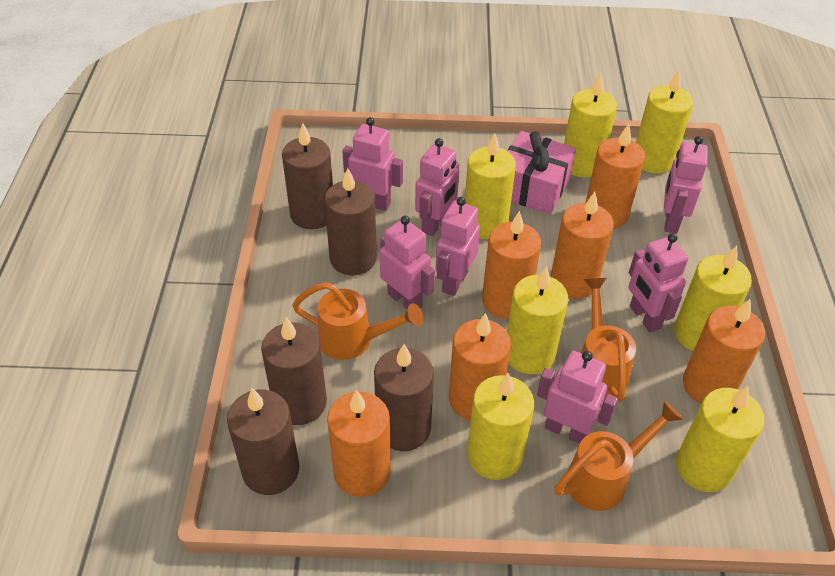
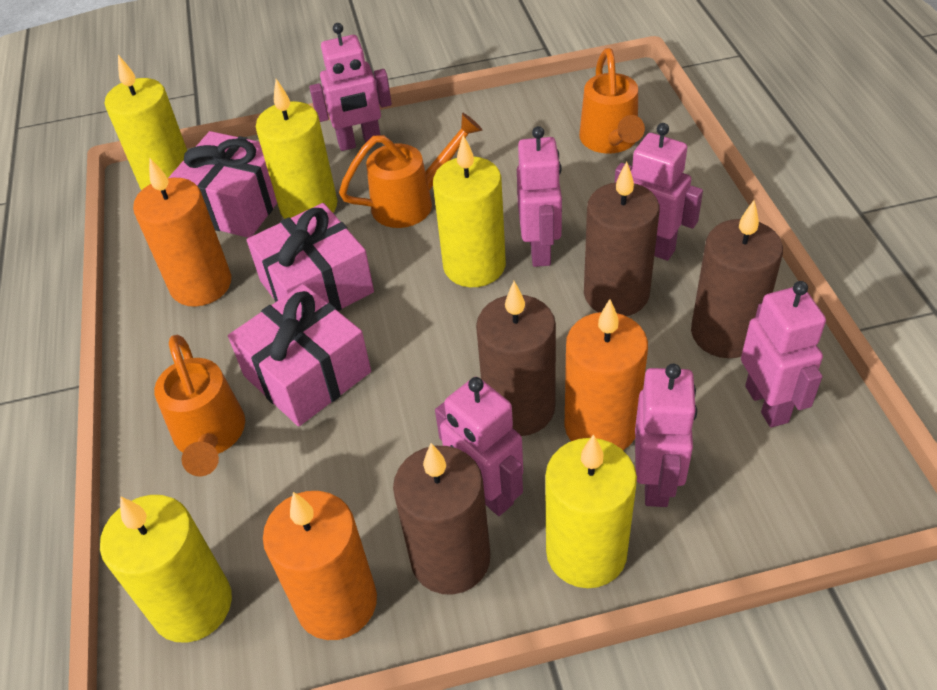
brown candle: 5 -> 4
orange candle: 6 -> 3
pink gift: 1 -> 3
pink robot: 7 -> 6
yellow candle: 7 -> 5

